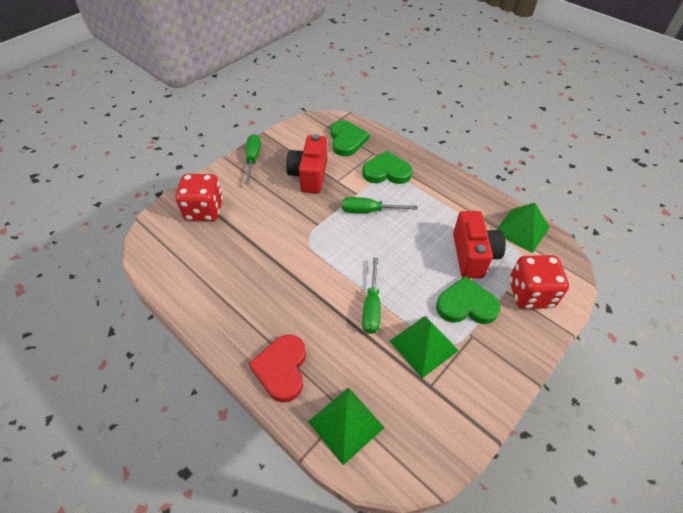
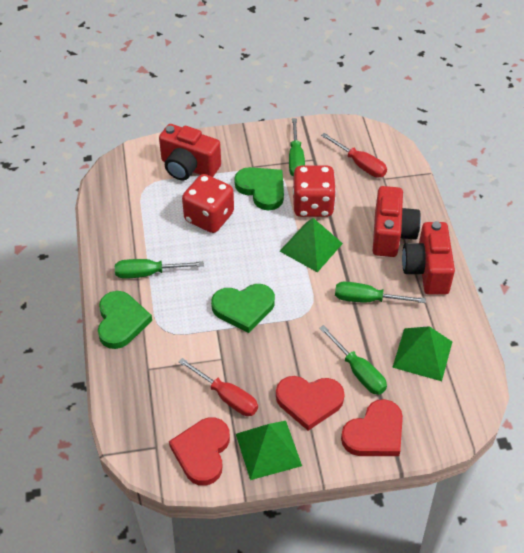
green screwdriver: 3 -> 4
red camera: 2 -> 3
red heart: 1 -> 3
red screwdriver: 0 -> 2

